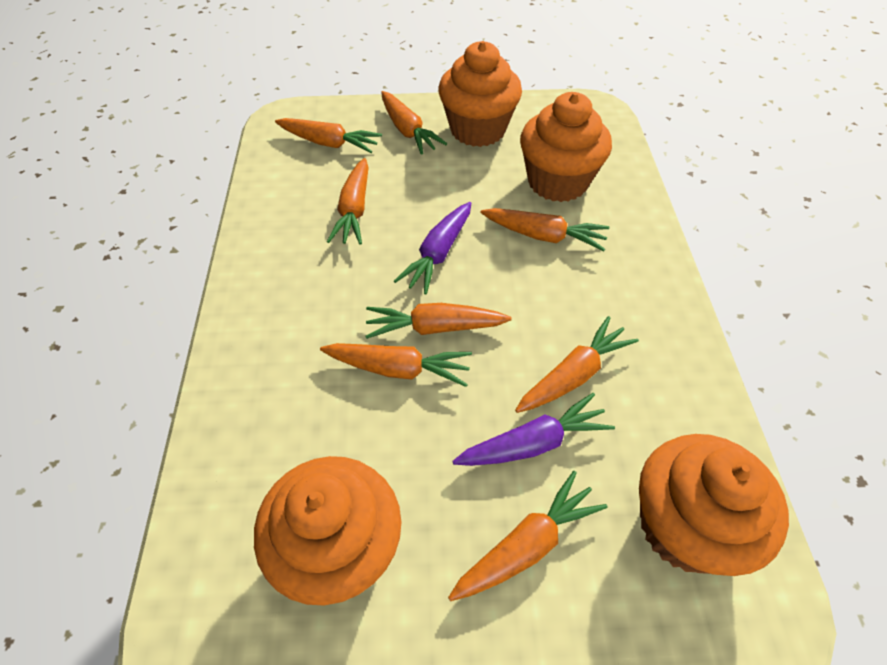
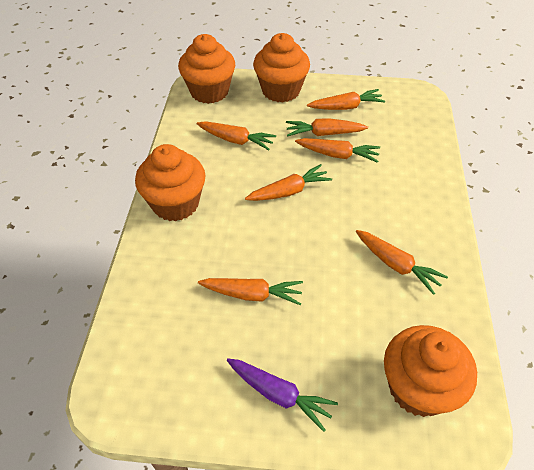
orange carrot: 8 -> 7
purple carrot: 2 -> 1

